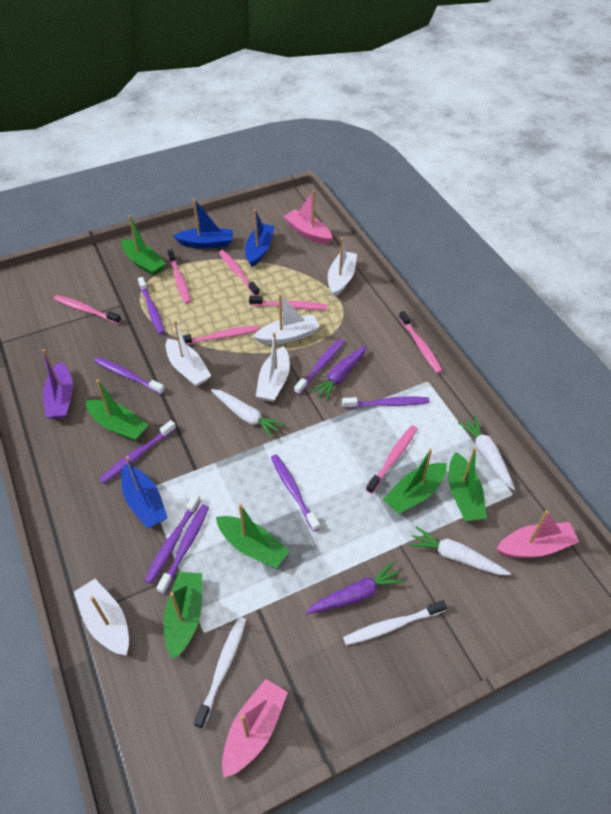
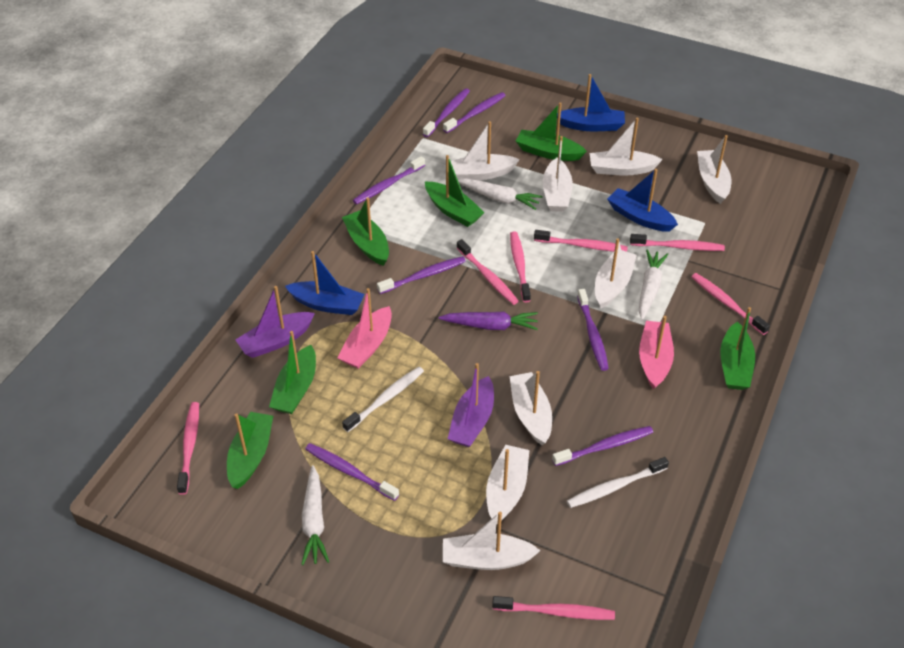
pink boat: 3 -> 2
purple boat: 1 -> 2
purple carrot: 2 -> 1
purple toothbrush: 8 -> 7
white boat: 5 -> 8

